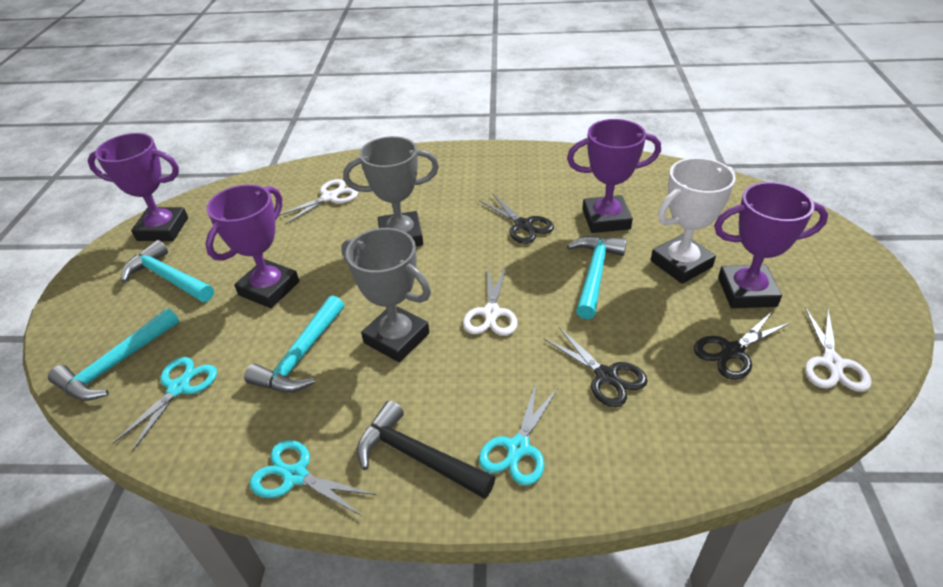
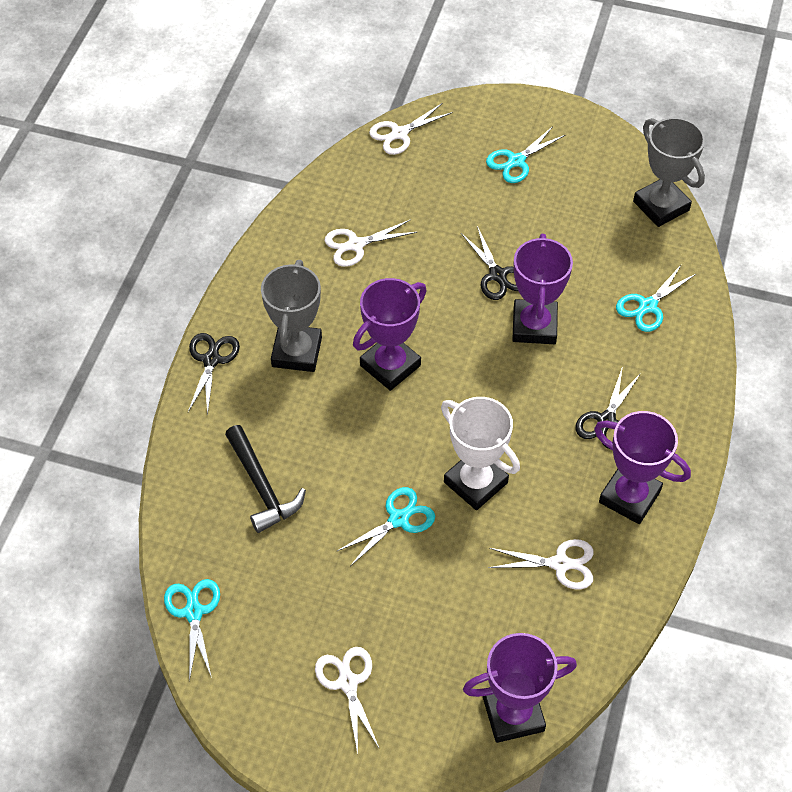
turquoise hammer: 4 -> 0
turquoise scissors: 3 -> 4
white scissors: 3 -> 4

